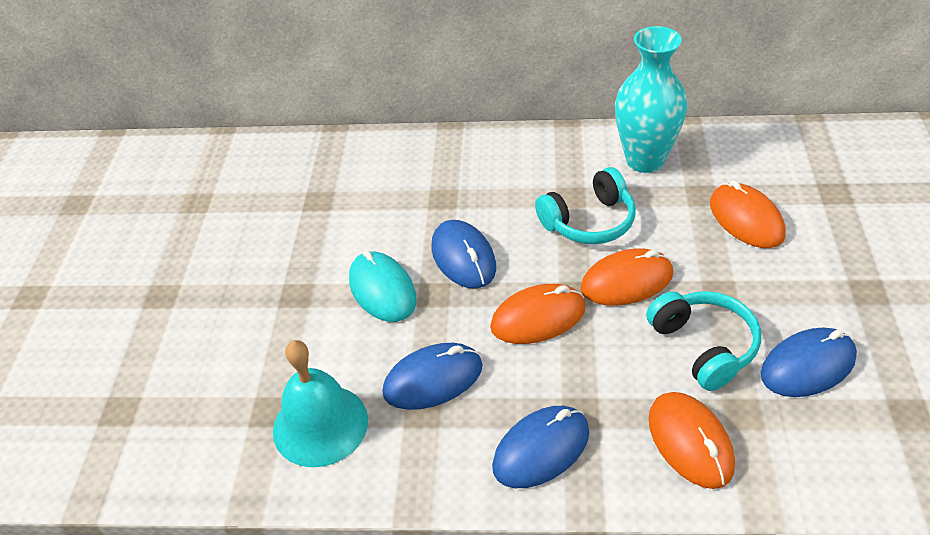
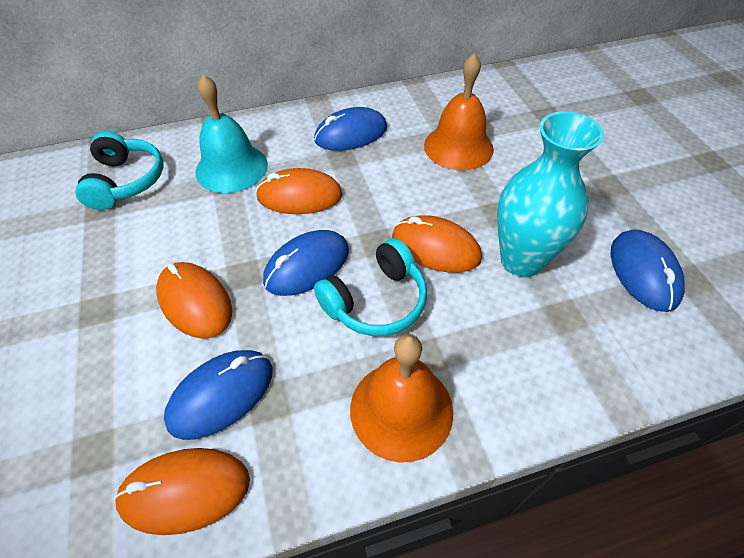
orange bell: 0 -> 2
turquoise mouse: 1 -> 0

